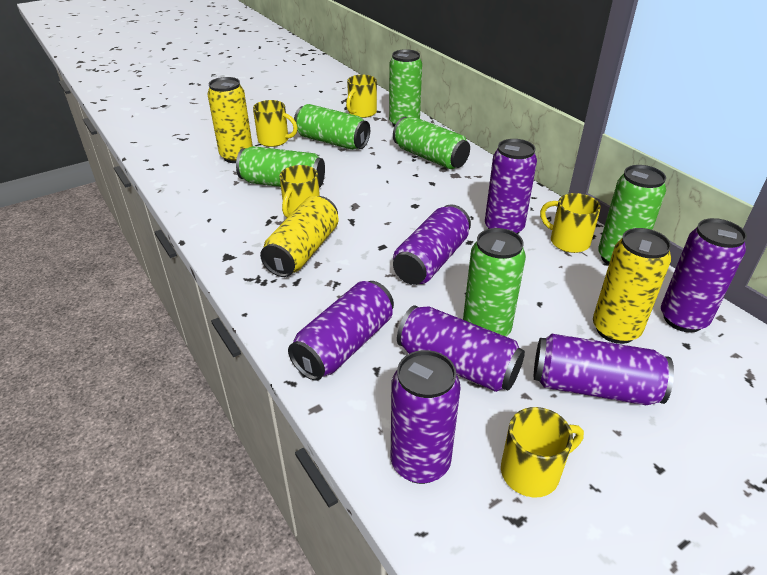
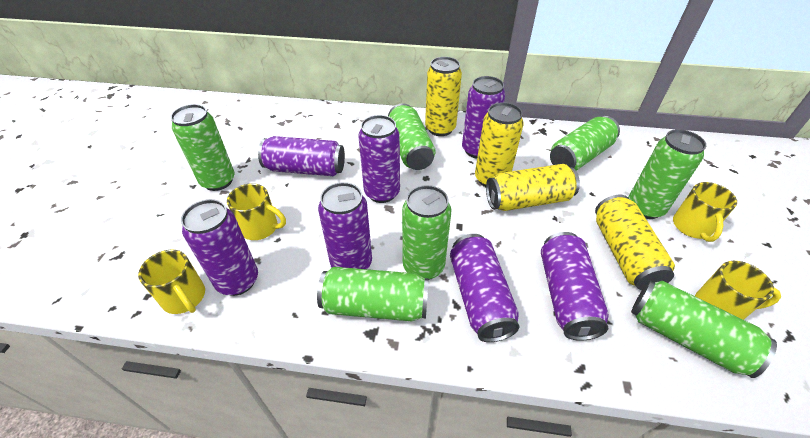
green can: 6 -> 7
yellow can: 3 -> 4
yellow mug: 5 -> 4

